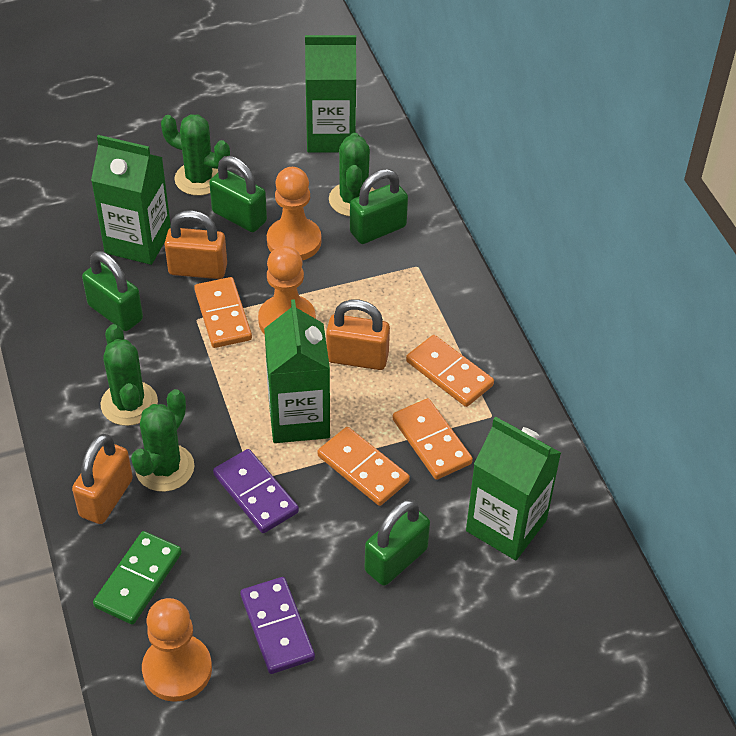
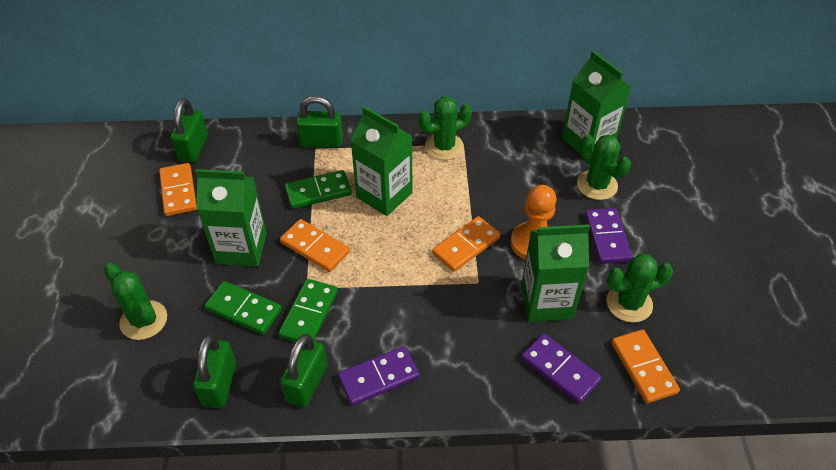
green domino: 1 -> 3
orange padlock: 3 -> 0
orange pawn: 3 -> 1
purple domino: 2 -> 3

